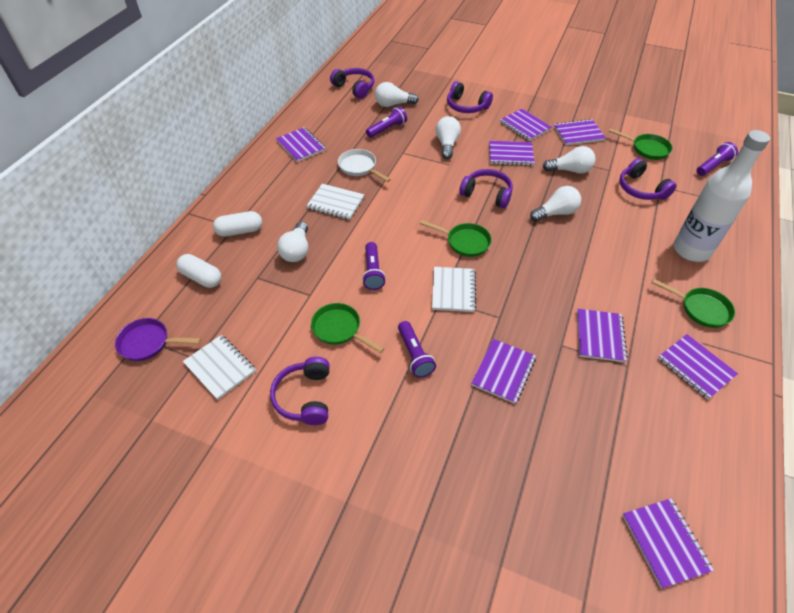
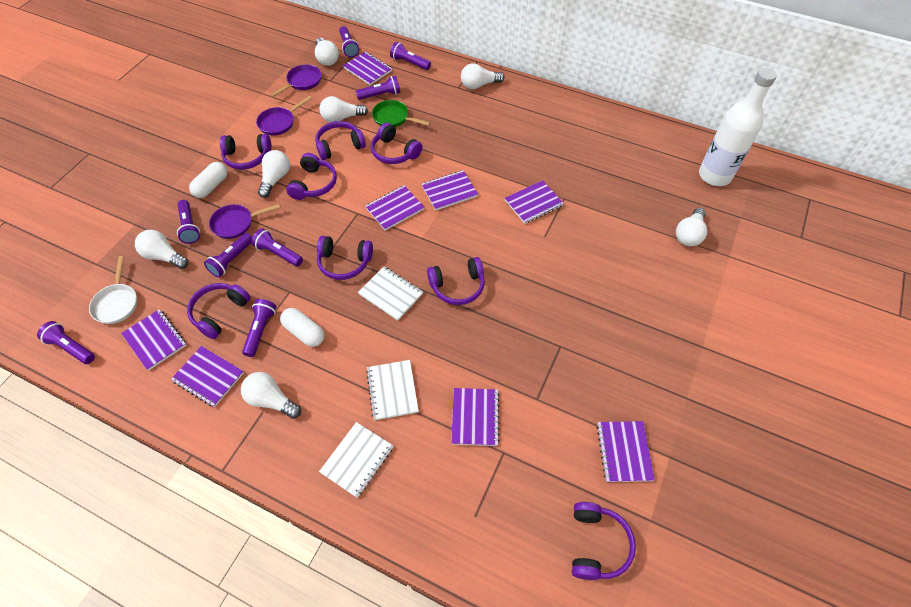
green pan: 4 -> 1
purple flashlight: 4 -> 8
purple headphones: 5 -> 8
purple pan: 1 -> 3
white light bulb: 5 -> 7

